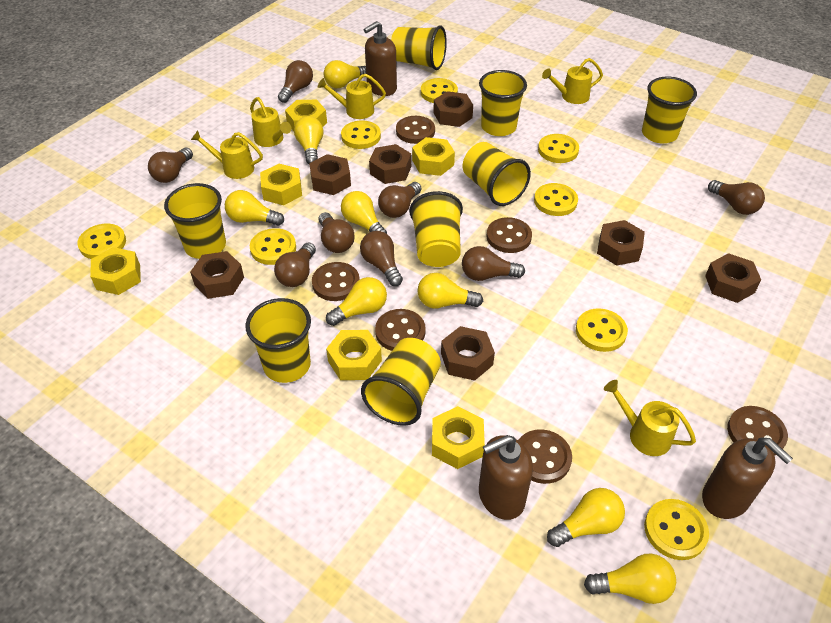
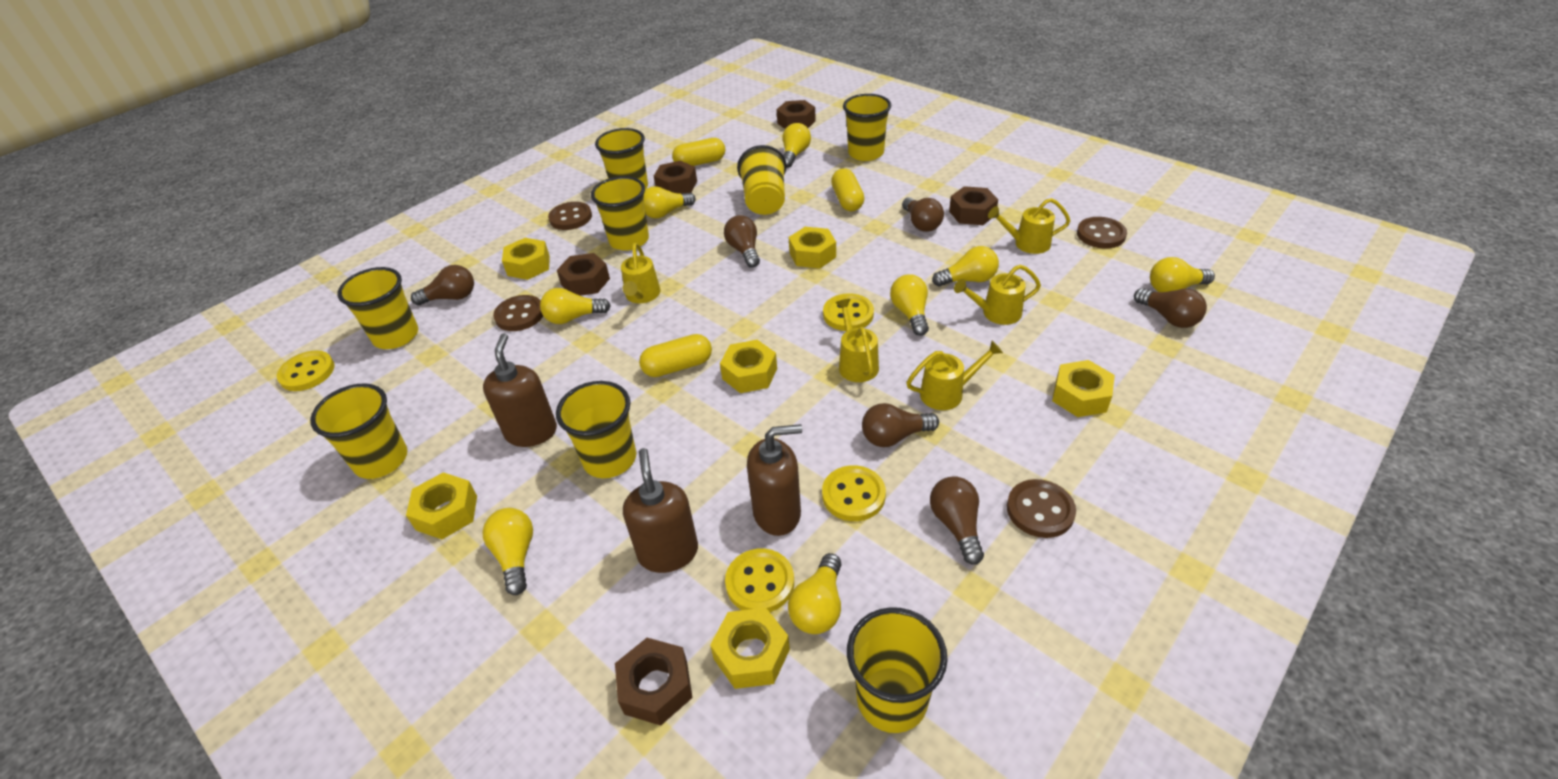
brown button: 6 -> 4
brown light bulb: 8 -> 6
brown nut: 7 -> 5
yellow button: 8 -> 4
yellow capsule: 0 -> 3

